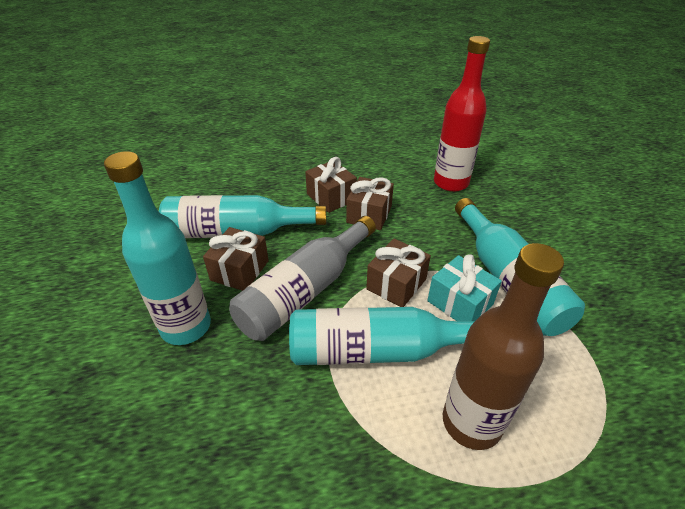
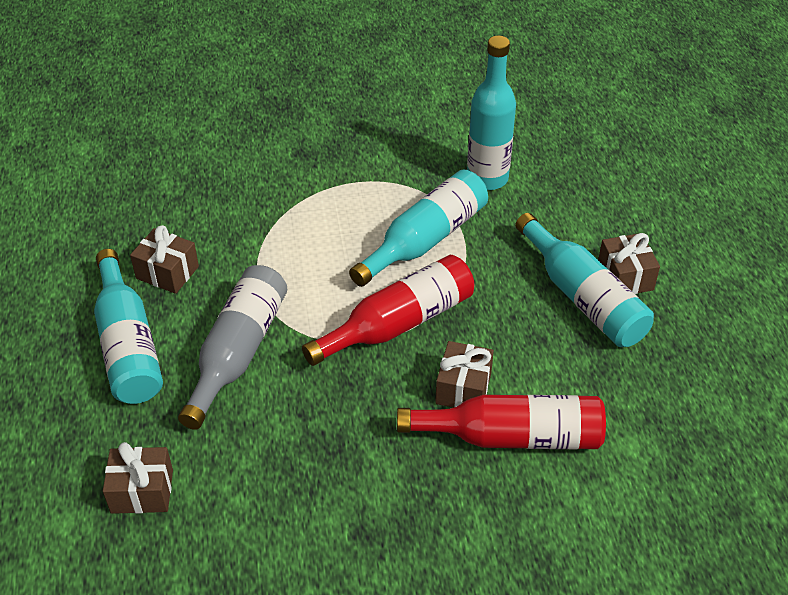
brown bottle: 1 -> 0
red bottle: 1 -> 2
turquoise gift: 1 -> 0

